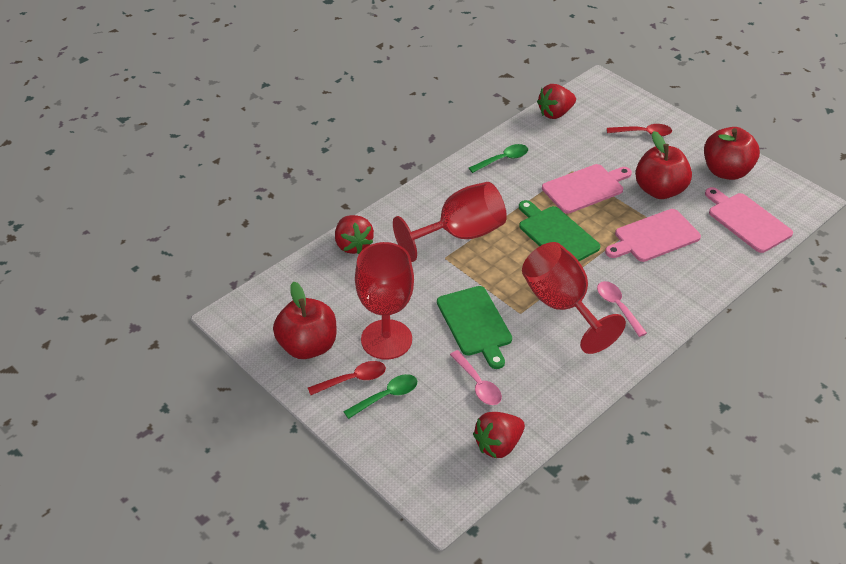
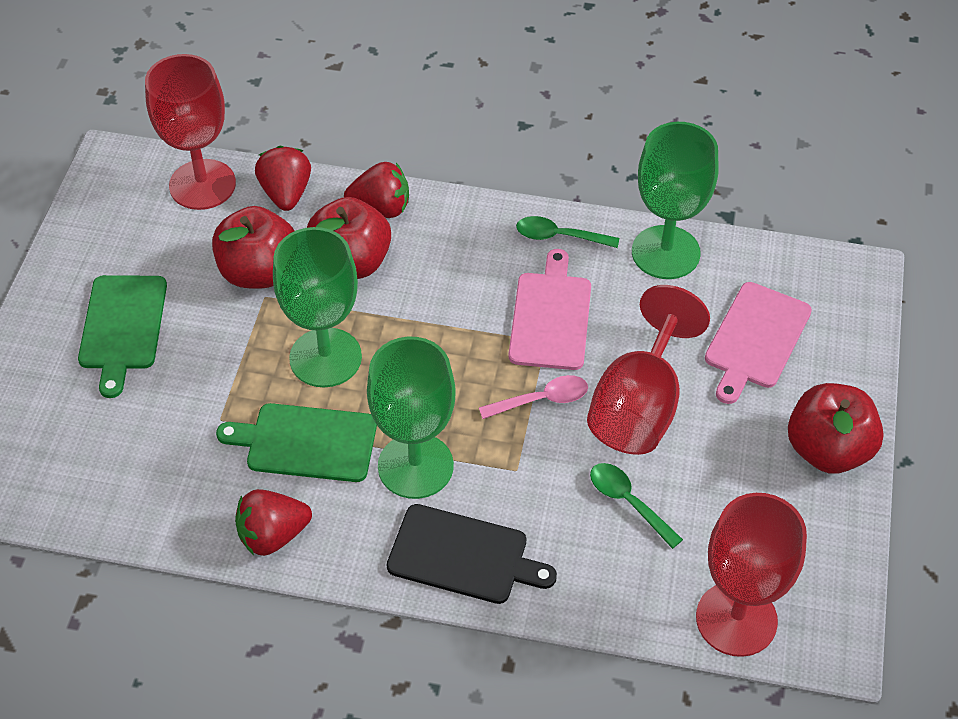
black cutting board: 0 -> 1
green goblet: 0 -> 3
pink cutting board: 3 -> 2
pink spoon: 2 -> 1
red spoon: 2 -> 0

